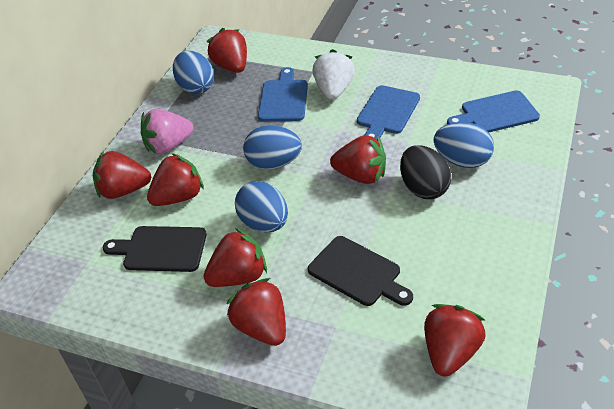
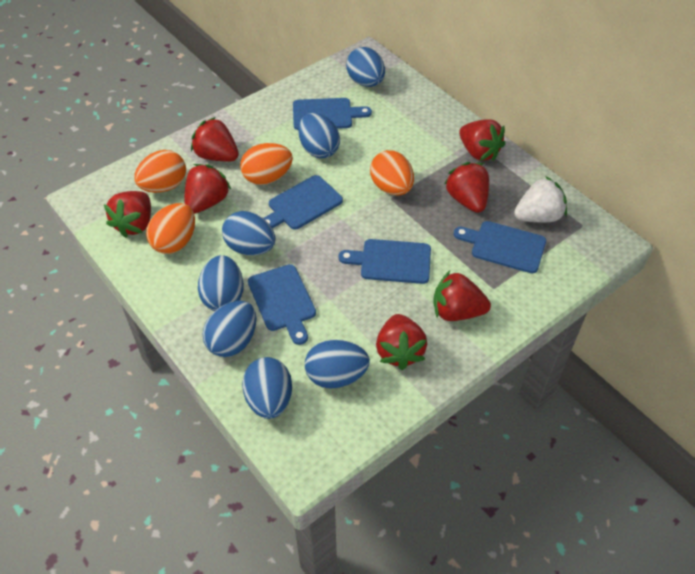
black cutting board: 2 -> 0
black egg: 1 -> 0
blue cutting board: 3 -> 5
blue egg: 4 -> 7
orange egg: 0 -> 4
pink strawberry: 1 -> 0

